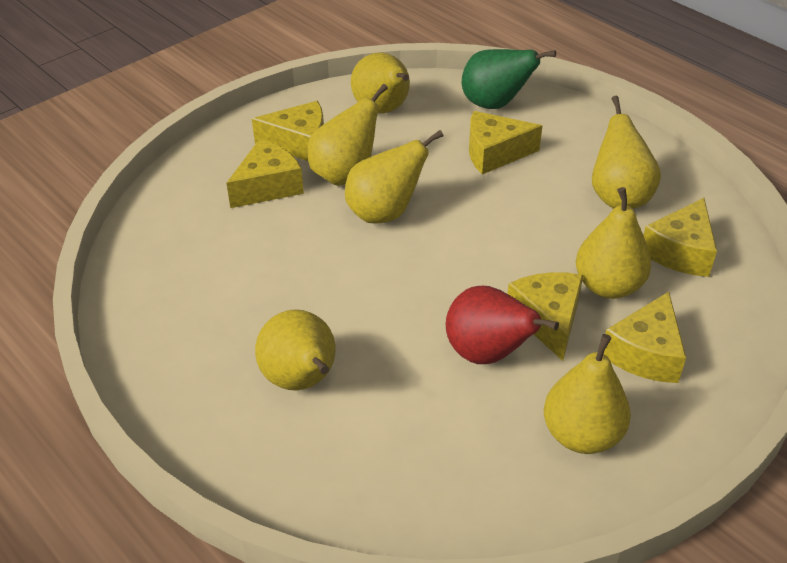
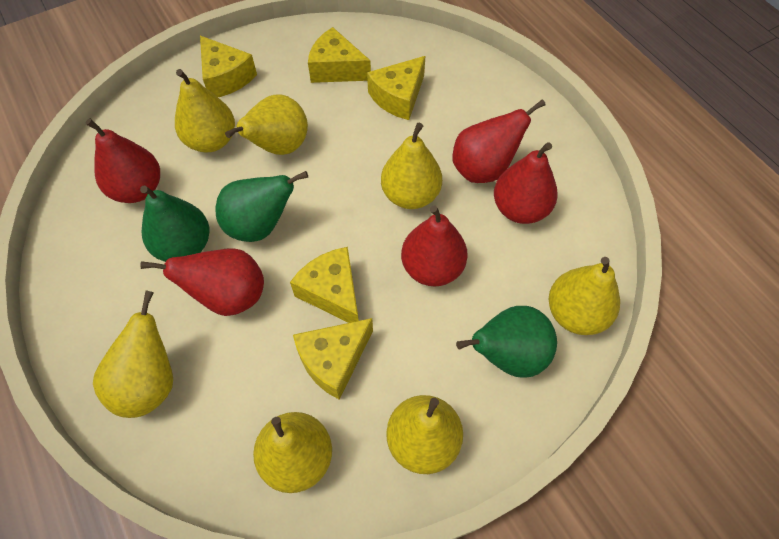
green pear: 1 -> 3
red pear: 1 -> 5
yellow cheese: 6 -> 5

